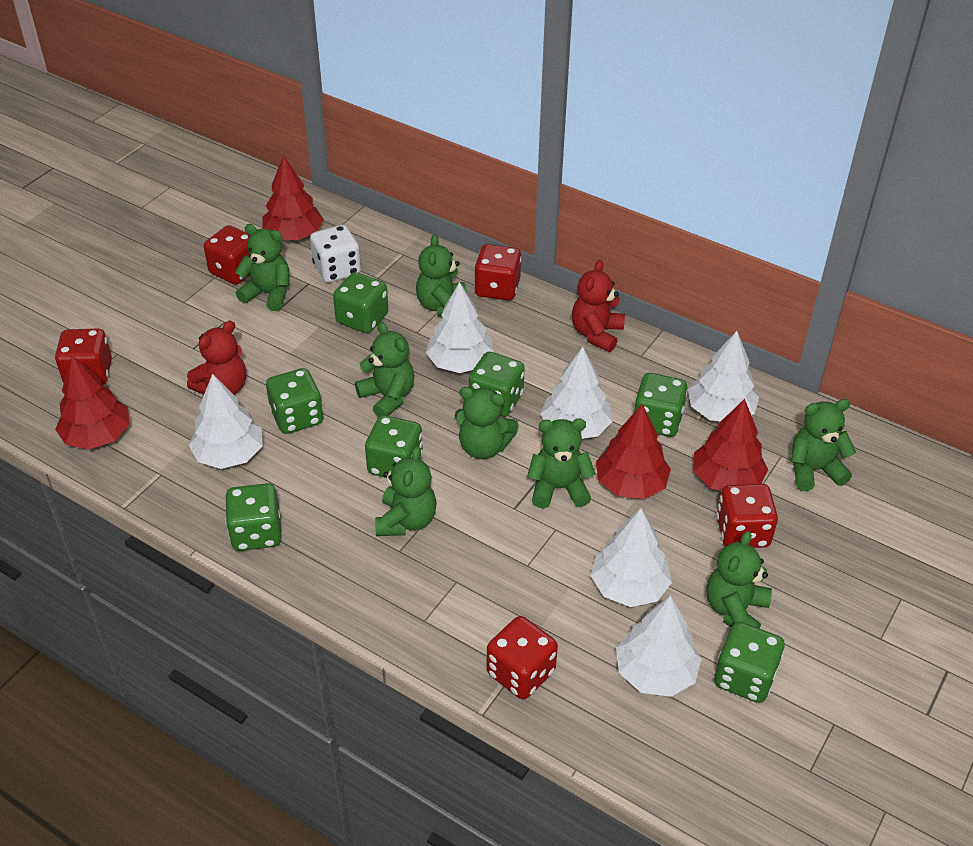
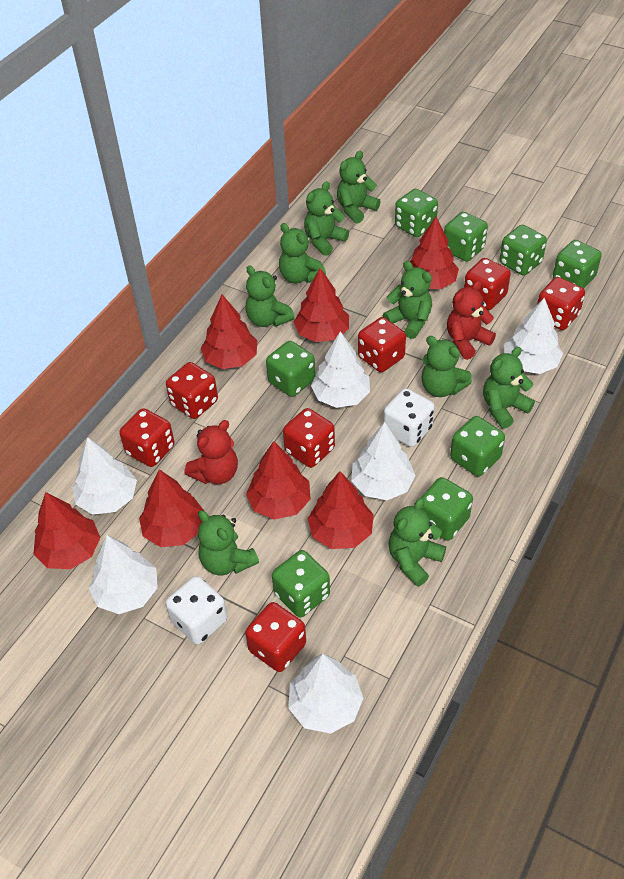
green dice: 7 -> 8
green teddy bear: 8 -> 9
red dice: 5 -> 7
red tree: 4 -> 7
white dice: 1 -> 2

